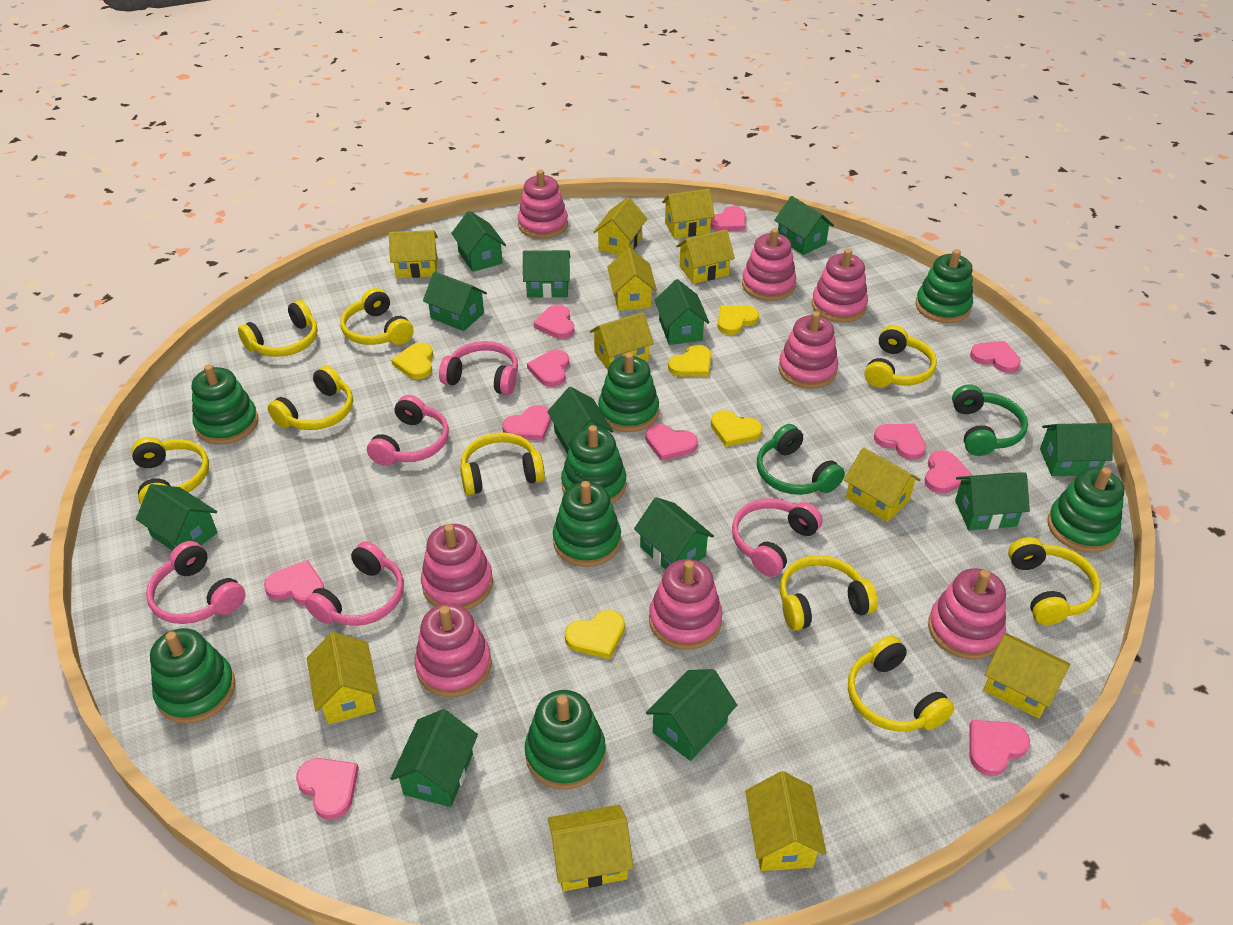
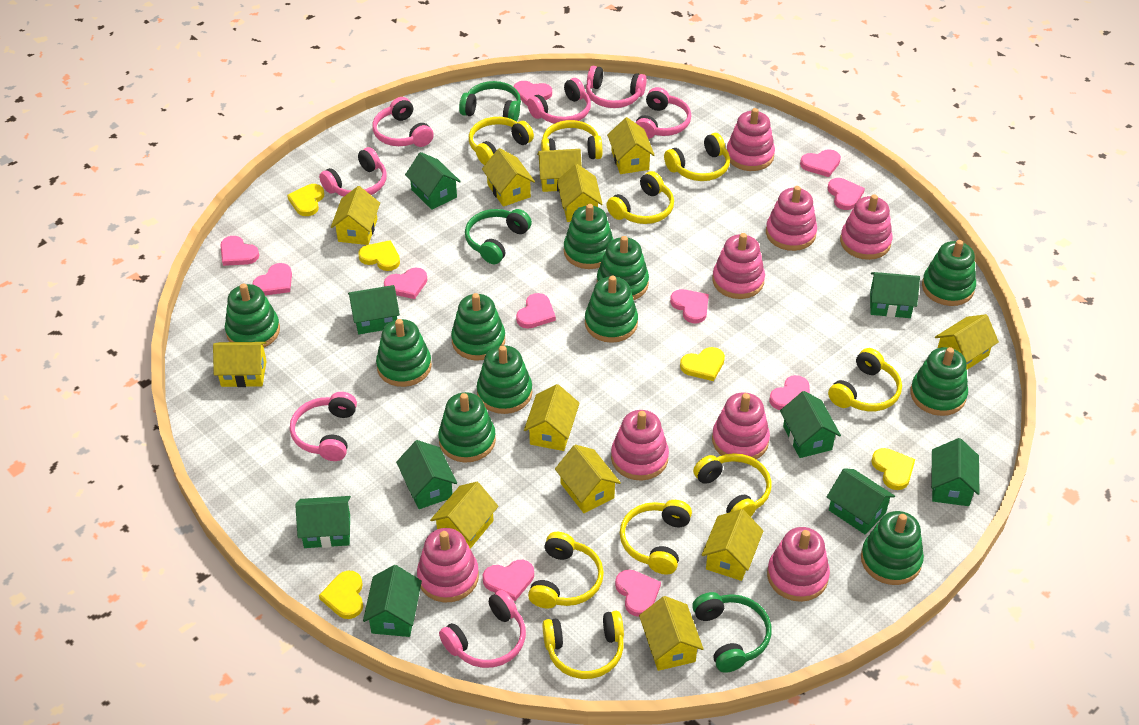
green headphones: 2 -> 3
green house: 12 -> 9
green stacking toy: 8 -> 11
pink headphones: 5 -> 7
yellow house: 11 -> 12

